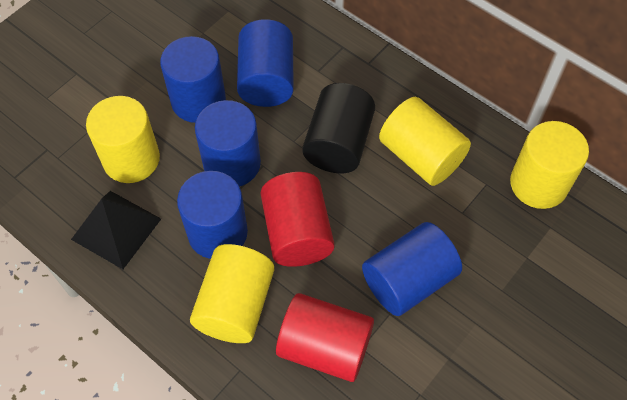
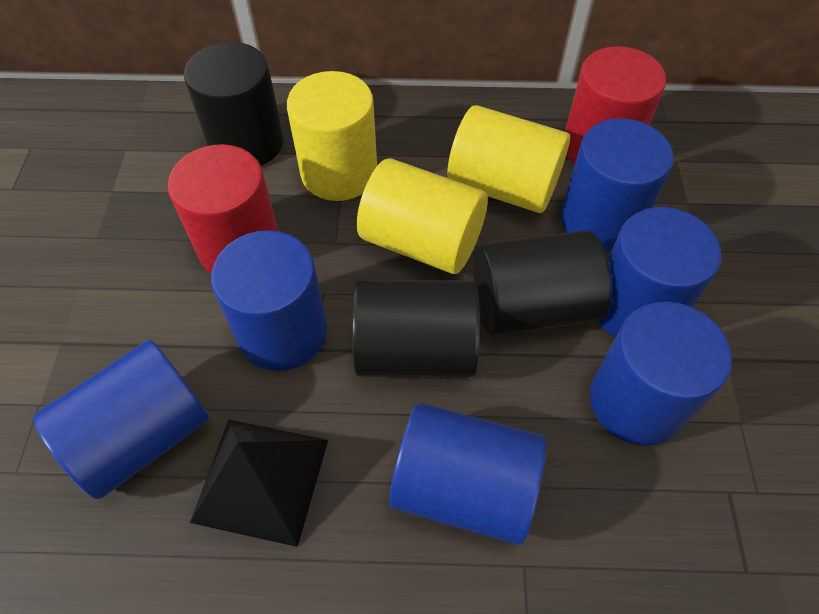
black cylinder: 1 -> 3
blue cylinder: 5 -> 6
yellow cylinder: 4 -> 3

